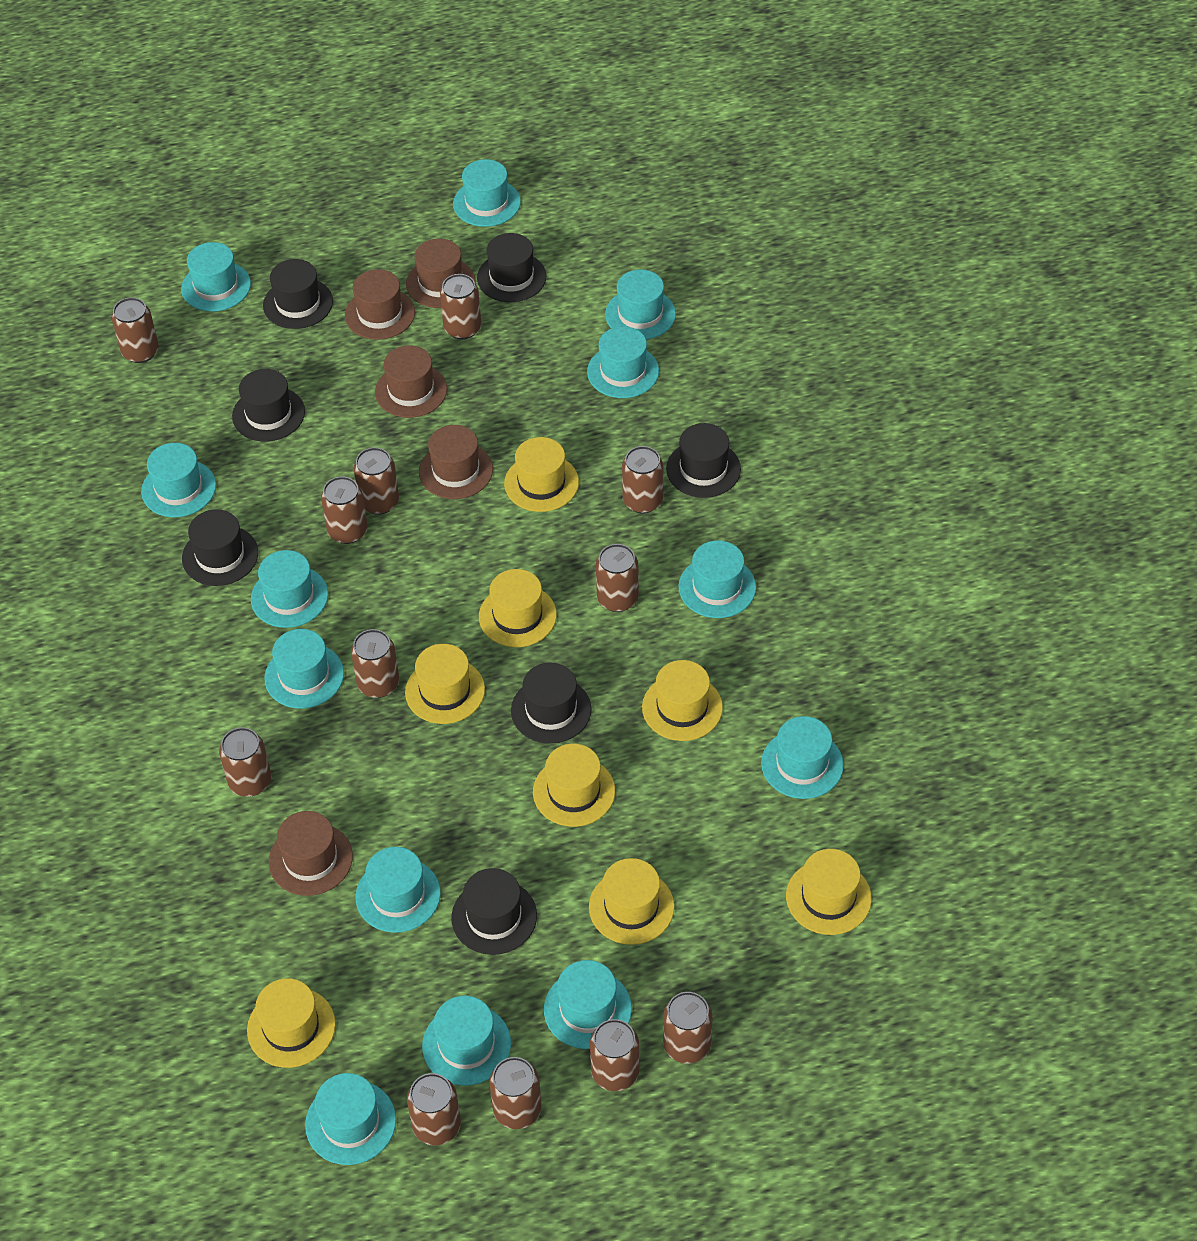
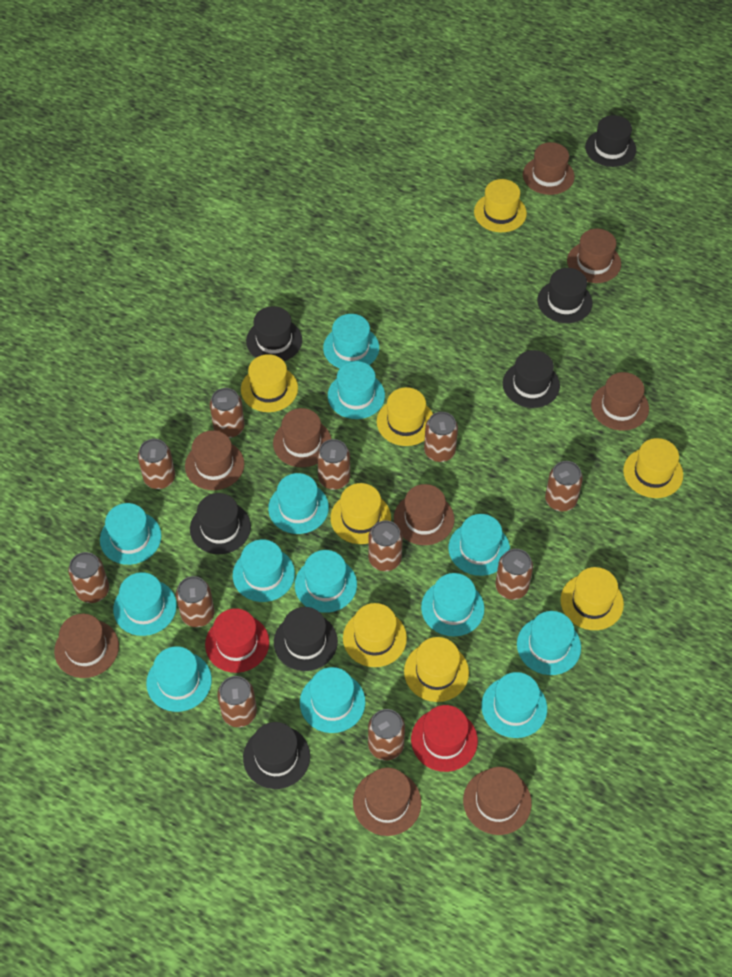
brown can: 12 -> 11
brown hat: 5 -> 9
red hat: 0 -> 2

